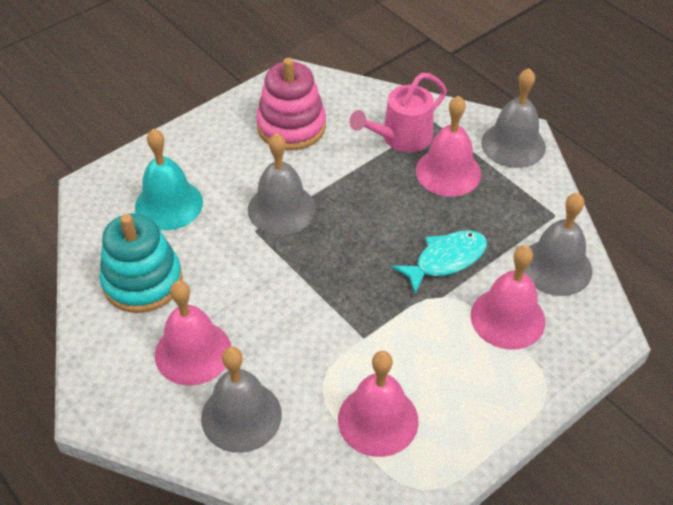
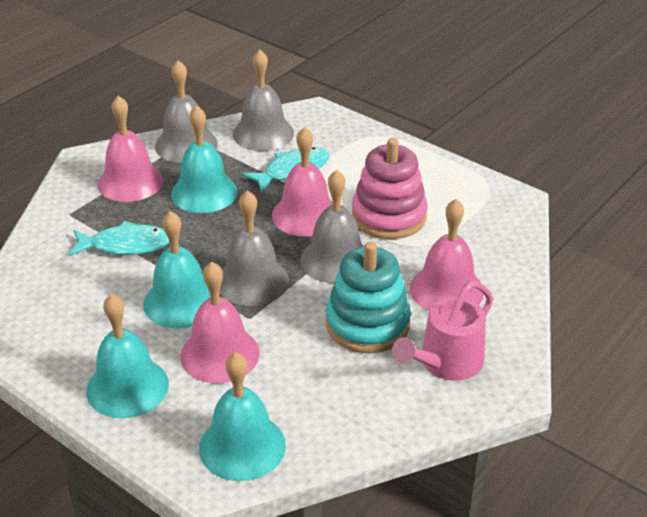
turquoise bell: 1 -> 4
turquoise fish: 1 -> 2

